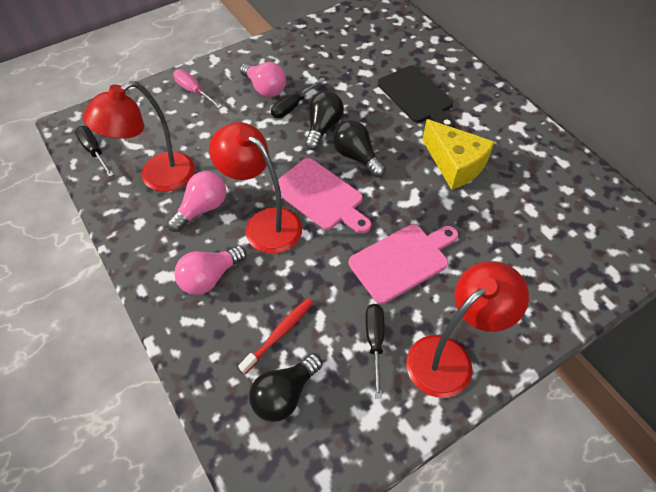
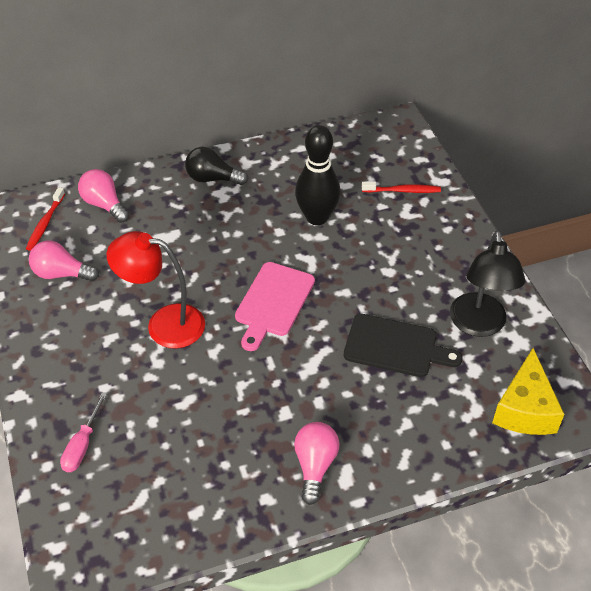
black bowling pin: 0 -> 1
black lamp: 0 -> 1
black light bulb: 3 -> 1
black screwdriver: 3 -> 0
pink cutting board: 2 -> 1
red lamp: 3 -> 1
red toothbrush: 1 -> 2

